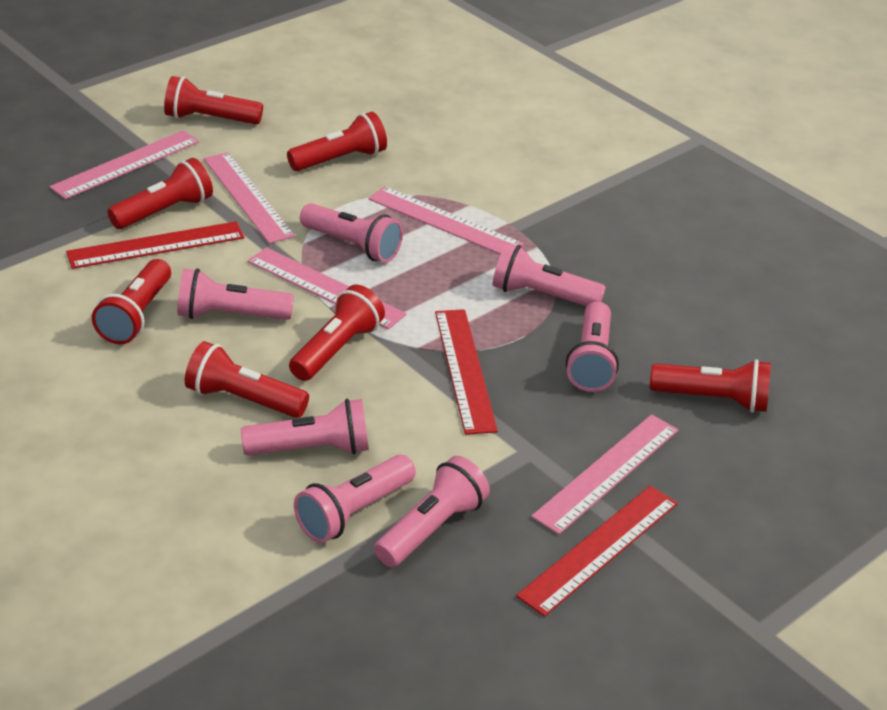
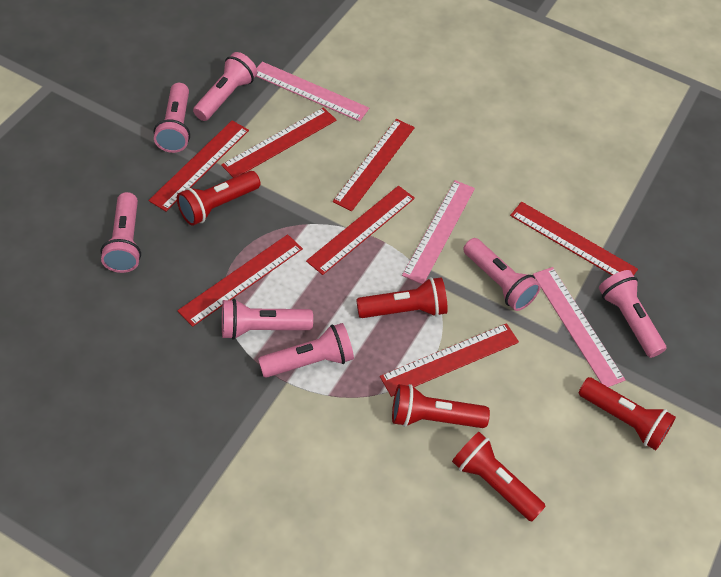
pink ruler: 5 -> 3
red flashlight: 7 -> 5
red ruler: 3 -> 7

